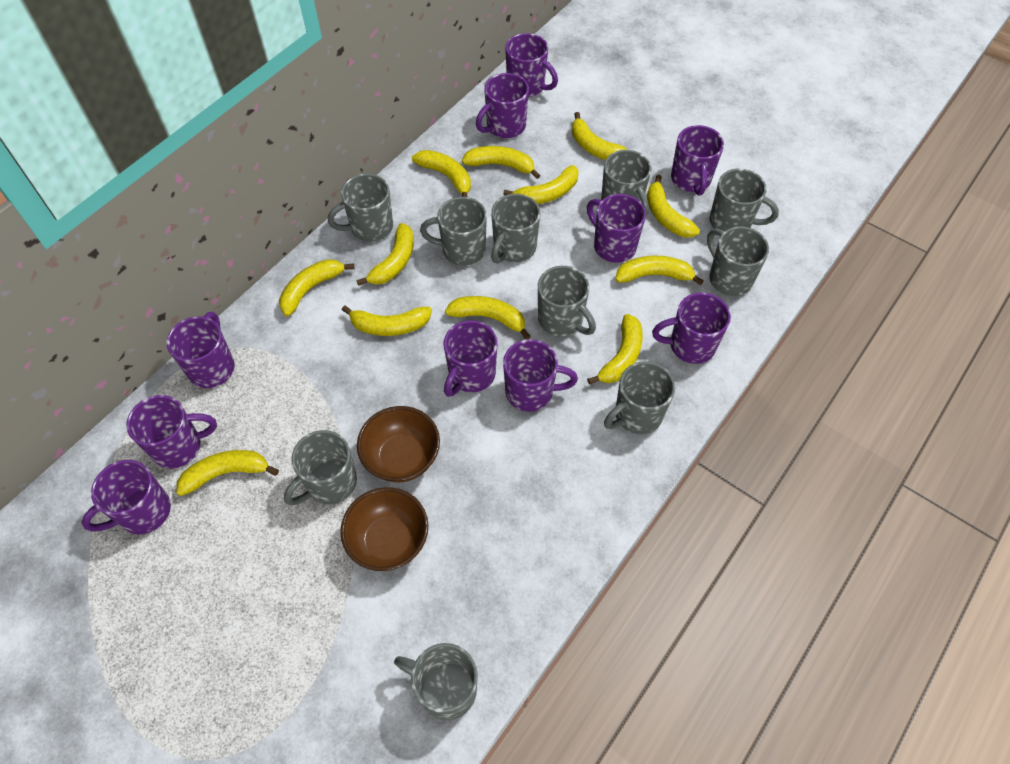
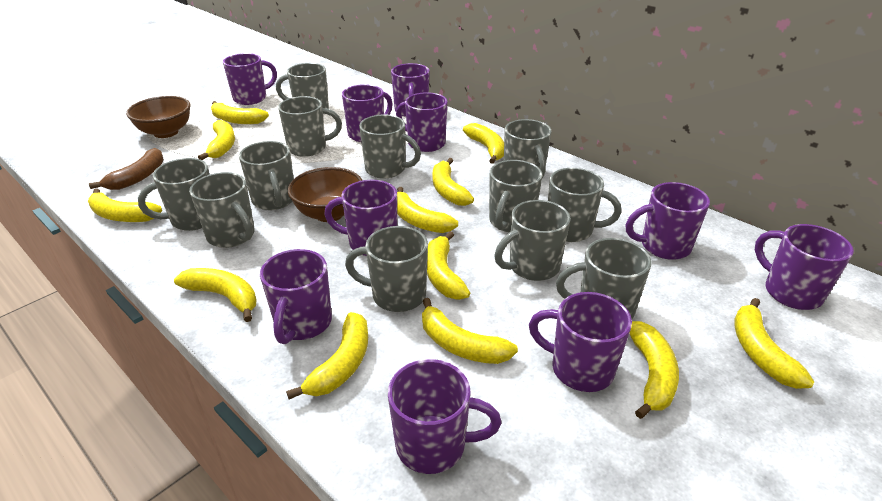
brown banana: 0 -> 1
grey mug: 10 -> 12

